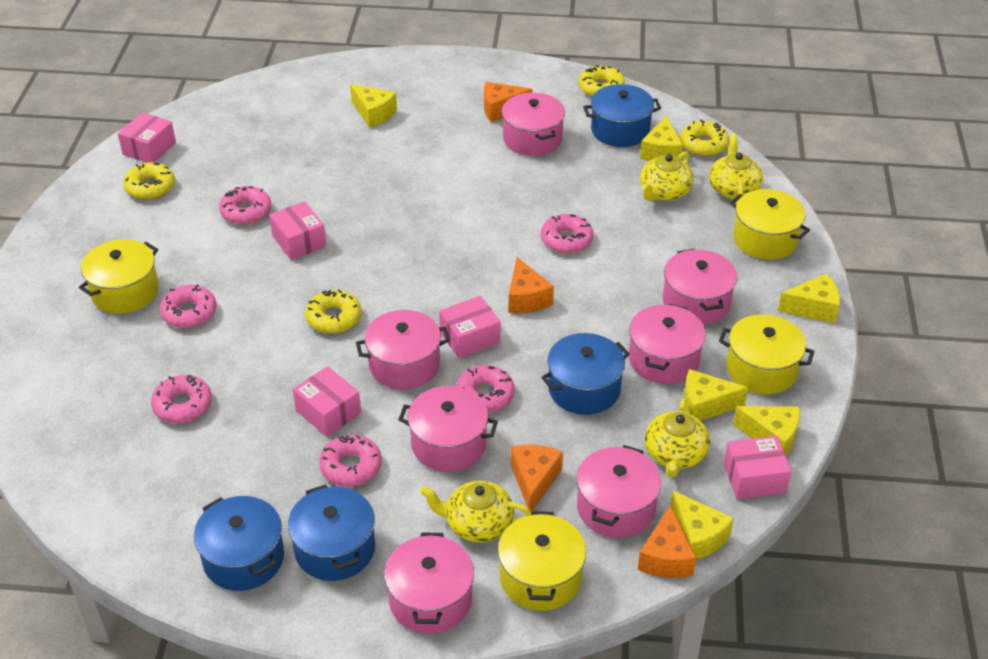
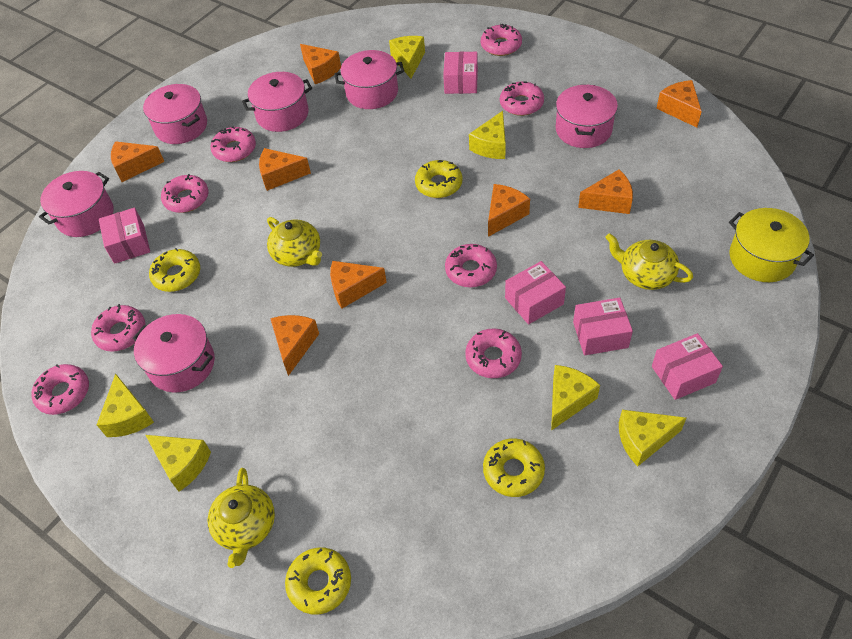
blue pot: 4 -> 0
orange cheese: 4 -> 8
pink donut: 6 -> 8
pink pot: 7 -> 6
yellow pot: 4 -> 1
yellow teapot: 4 -> 3

